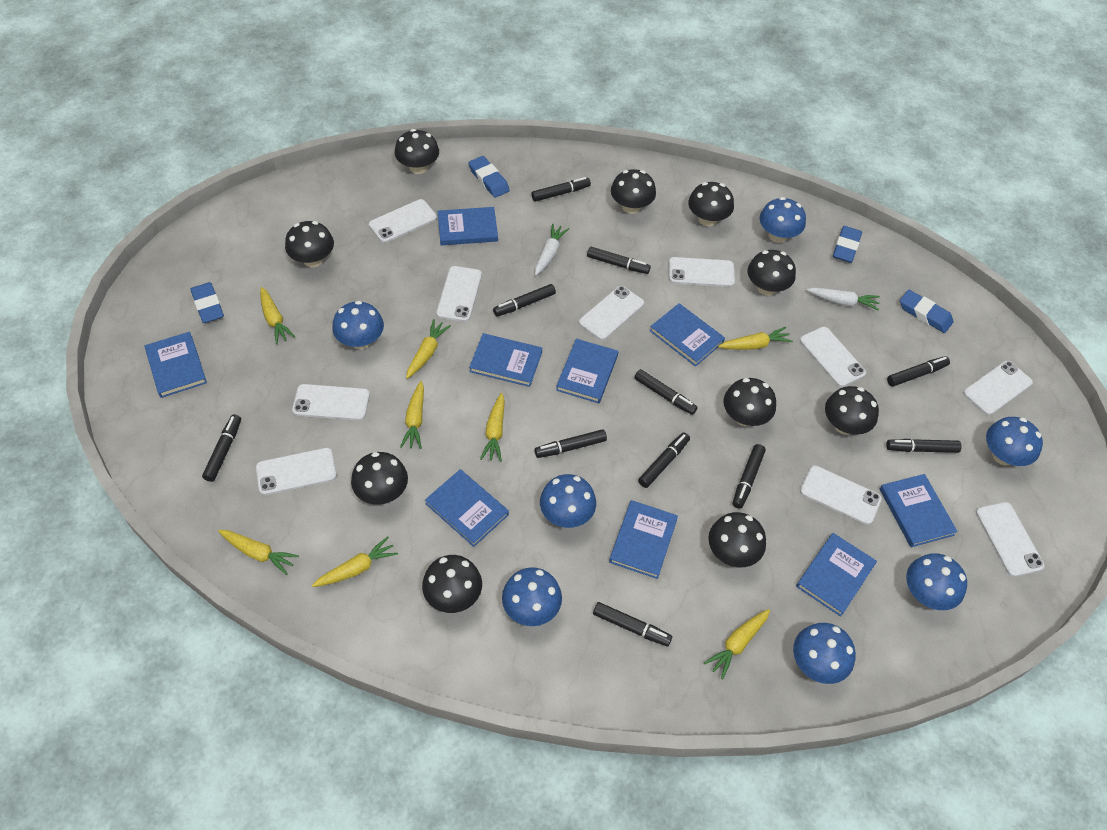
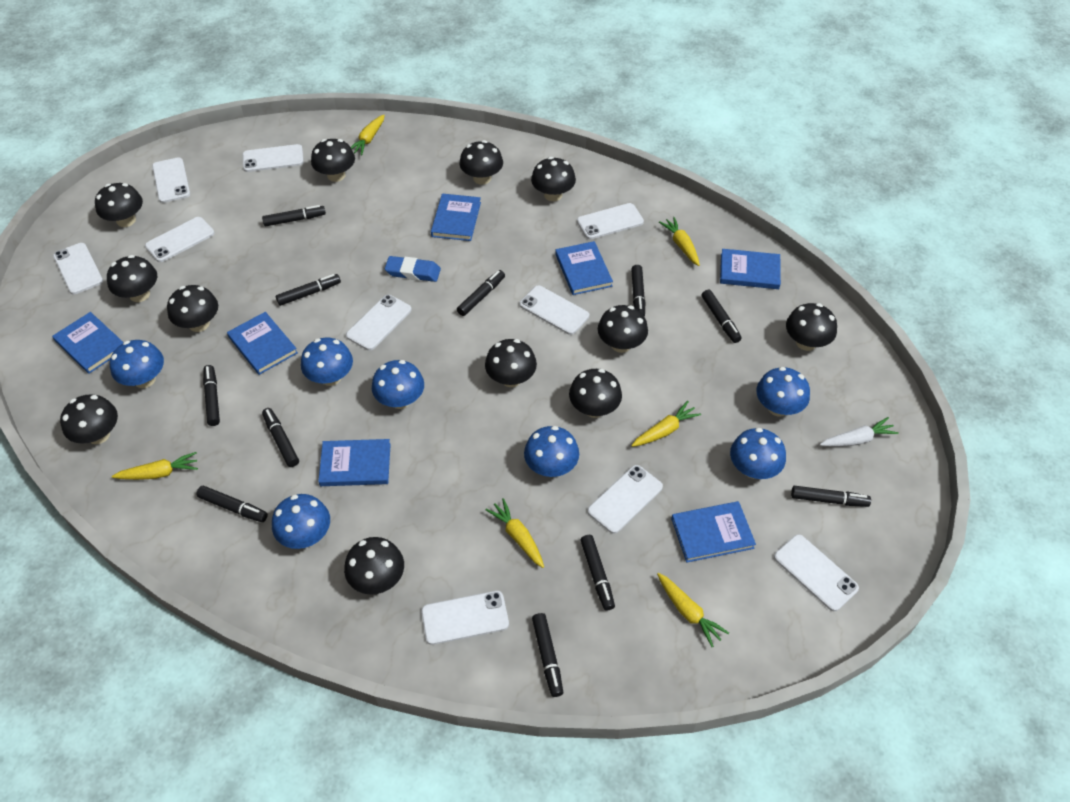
black mushroom: 10 -> 12
blue book: 9 -> 7
blue eraser: 4 -> 1
white carrot: 2 -> 1
yellow carrot: 8 -> 6

